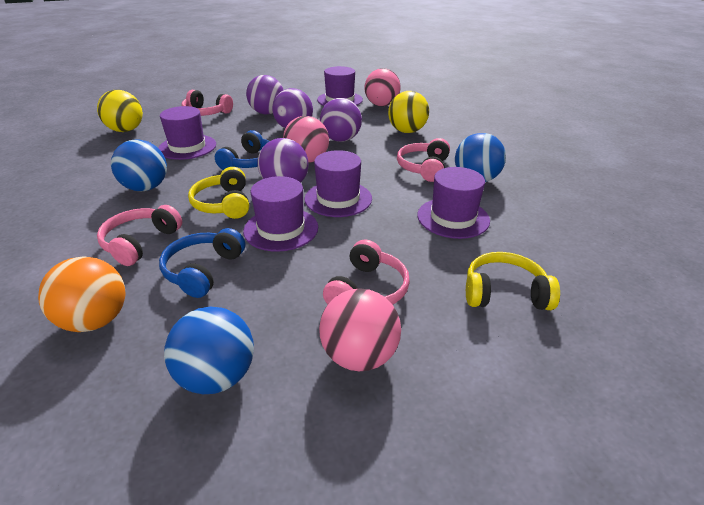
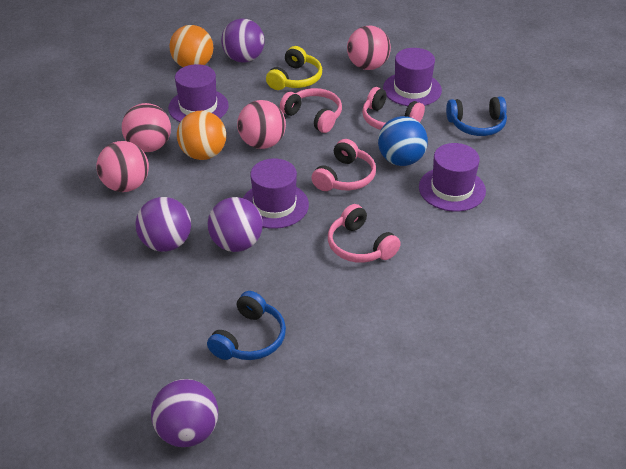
blue ball: 3 -> 1
orange ball: 1 -> 2
pink ball: 3 -> 4
purple hat: 5 -> 4
yellow ball: 2 -> 0
yellow headphones: 2 -> 1

